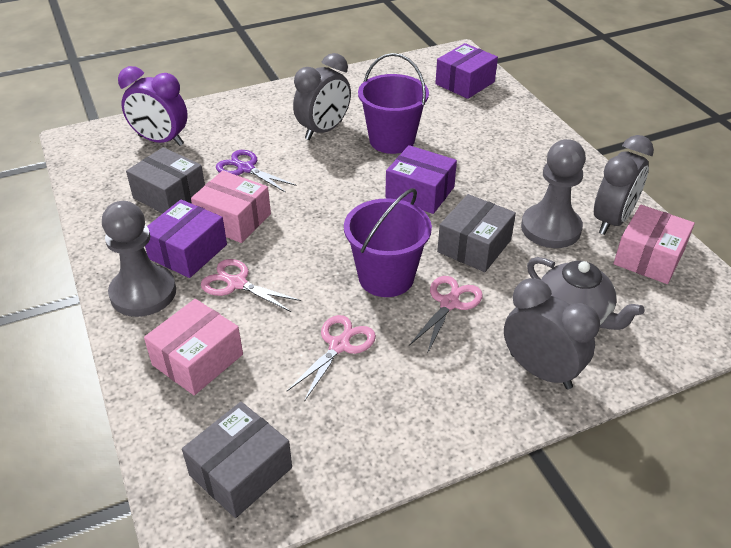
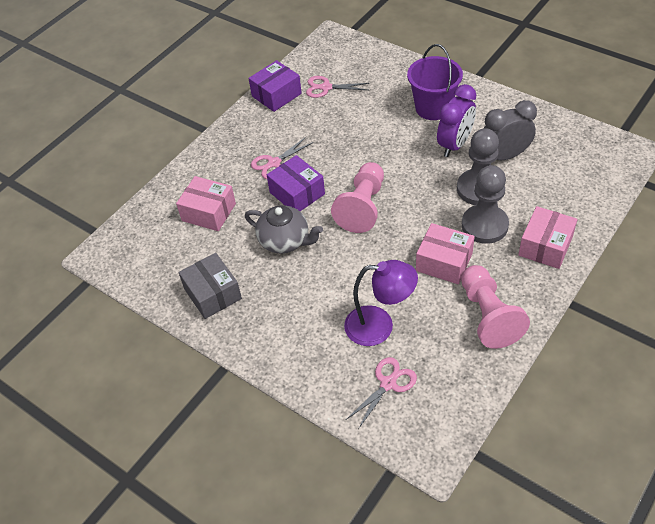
grey box: 3 -> 1
grey clock: 3 -> 1
pink pawn: 0 -> 2
purple box: 3 -> 2
purple bucket: 2 -> 1
purple lamp: 0 -> 1
purple scissors: 1 -> 0

